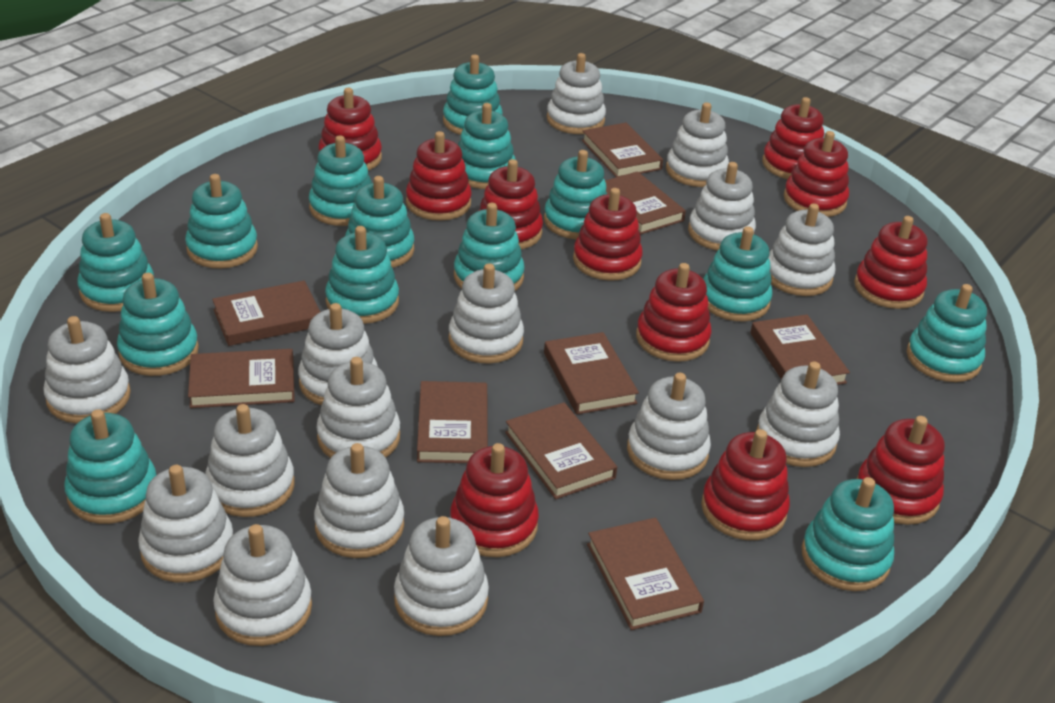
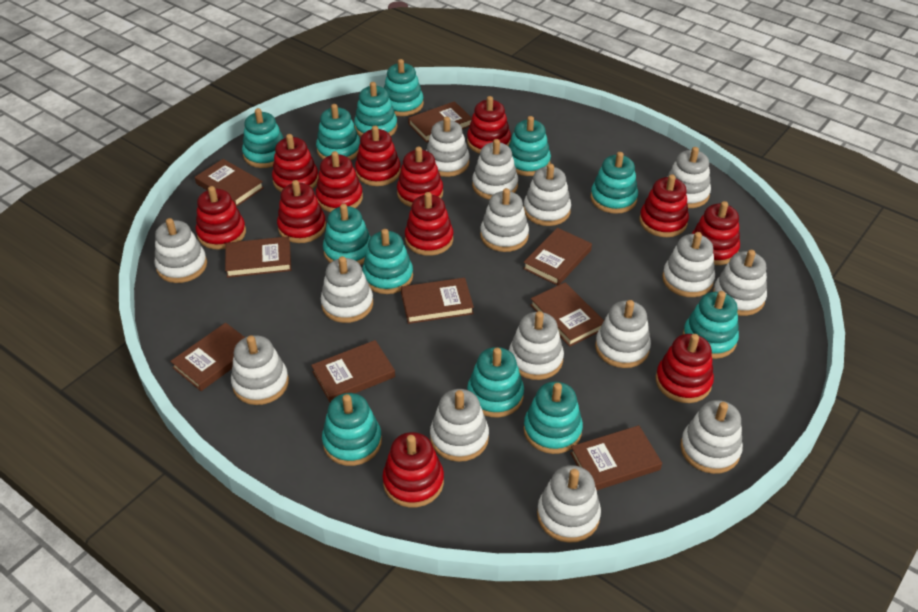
red stacking toy: 11 -> 12
turquoise stacking toy: 14 -> 12

